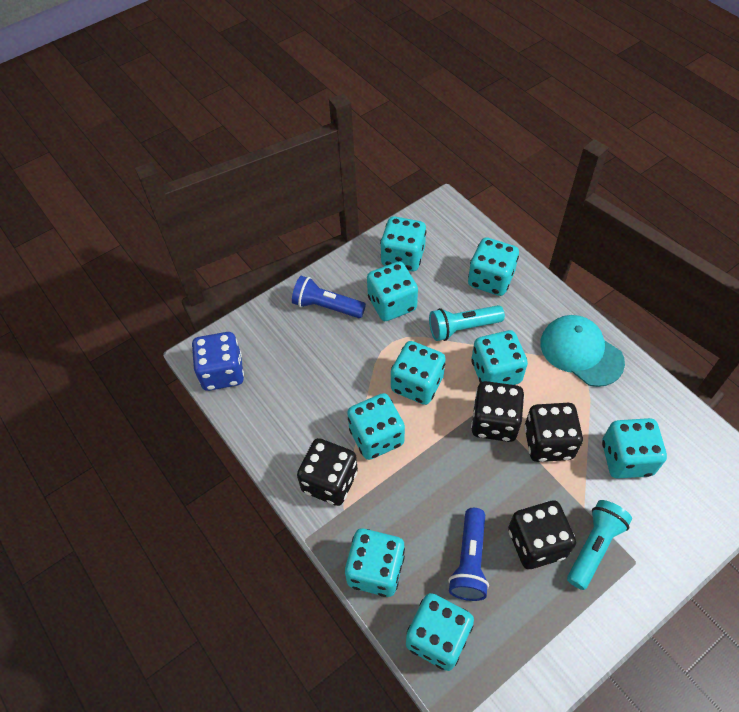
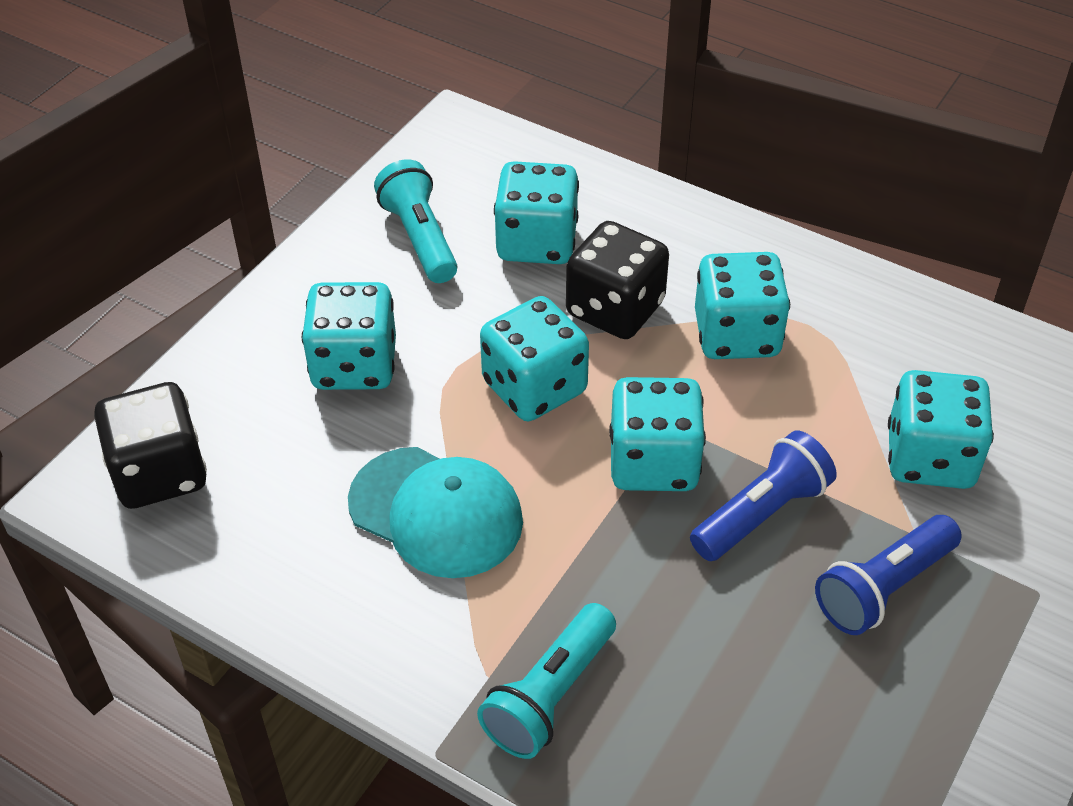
black dice: 4 -> 2
blue dice: 1 -> 0
turquoise dice: 9 -> 6

